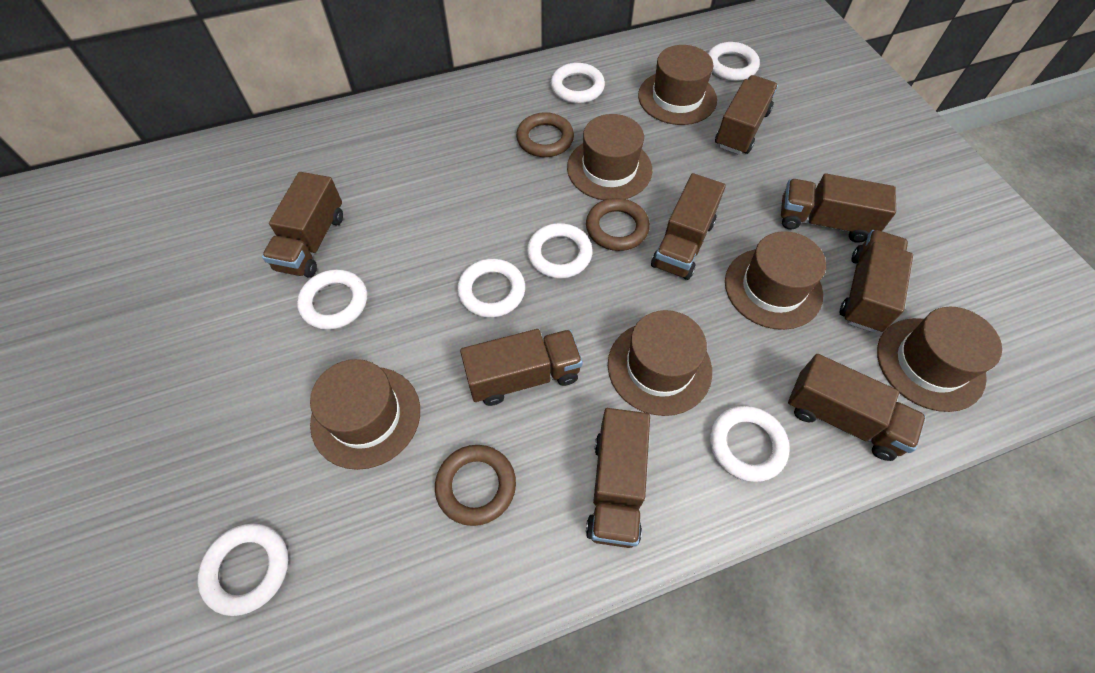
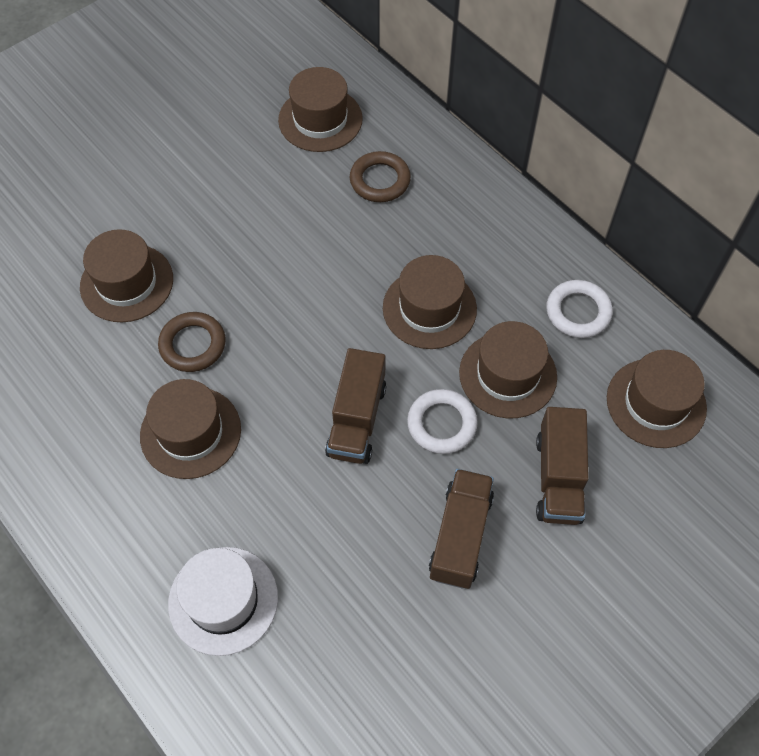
brown ring: 3 -> 2
brown truck: 8 -> 3
white hat: 0 -> 1
white ring: 7 -> 2

